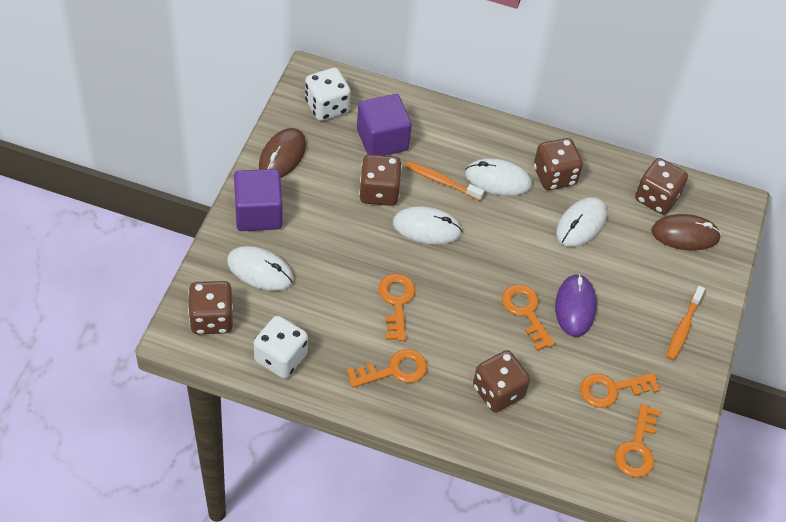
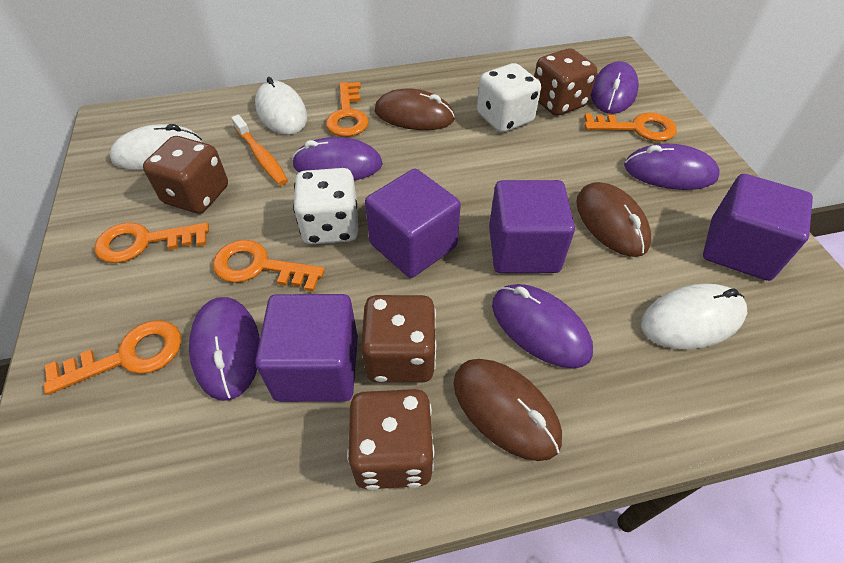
brown dice: 5 -> 4
brown mouse: 2 -> 3
orange toothbrush: 2 -> 1
purple cube: 2 -> 4
purple mouse: 1 -> 5
white mouse: 4 -> 3

